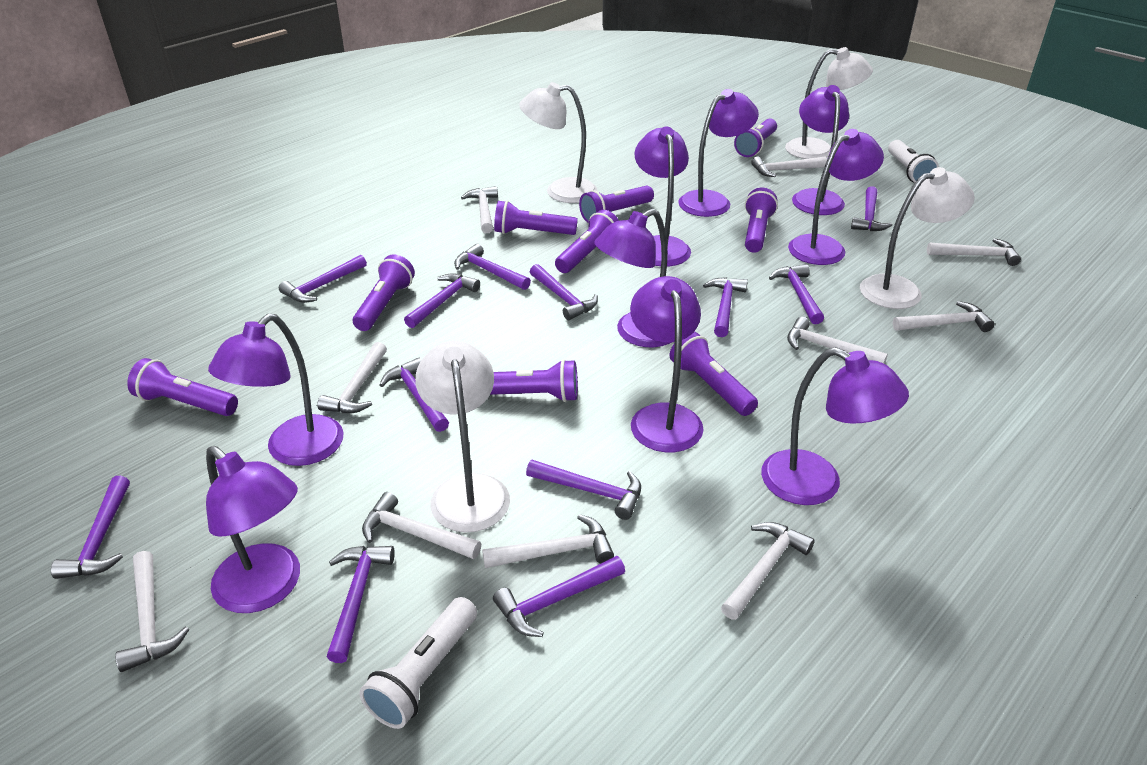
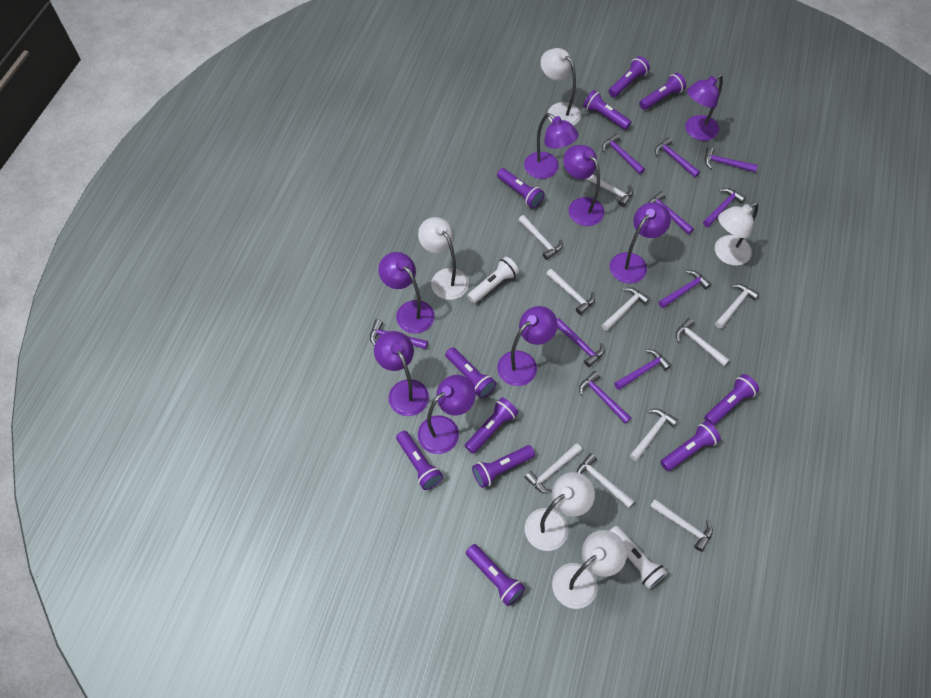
purple flashlight: 9 -> 11
purple hammer: 12 -> 10
purple lamp: 9 -> 8
white lamp: 4 -> 5

